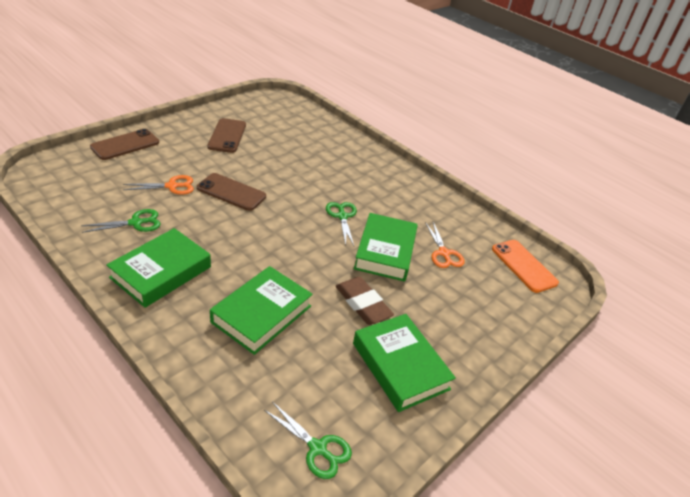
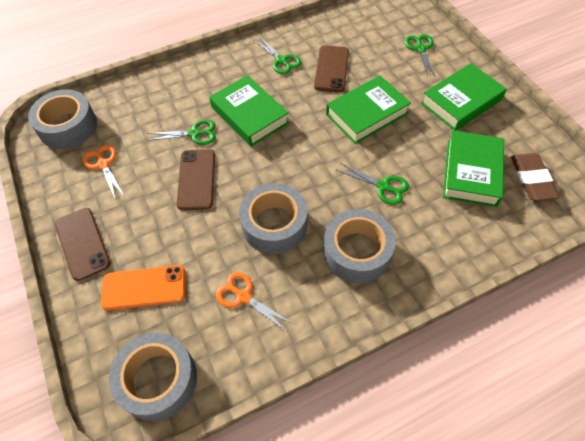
green scissors: 3 -> 4
grey tape: 0 -> 4

